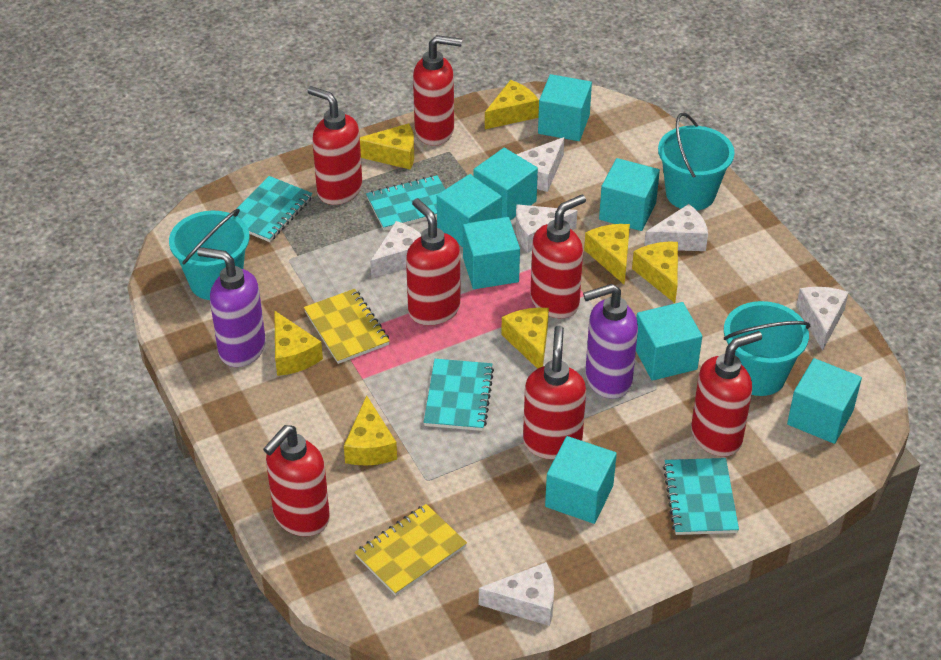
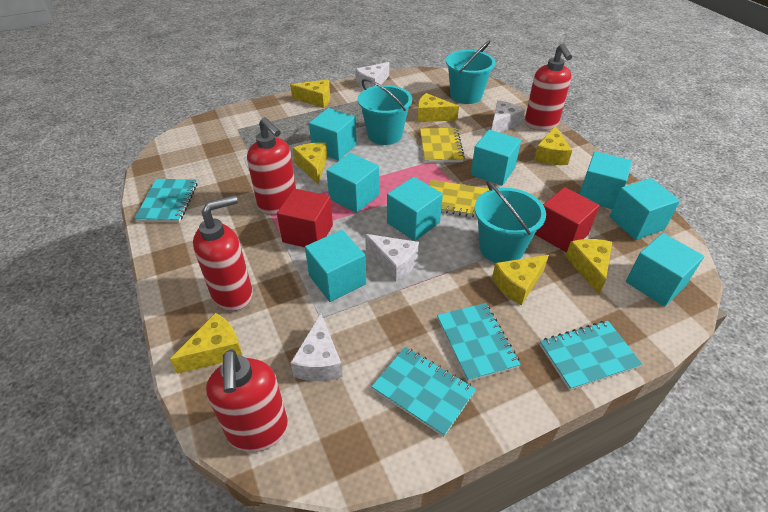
purple soap dispenser: 2 -> 0
red cube: 0 -> 2
red soap dispenser: 7 -> 4
white cheese: 6 -> 4

